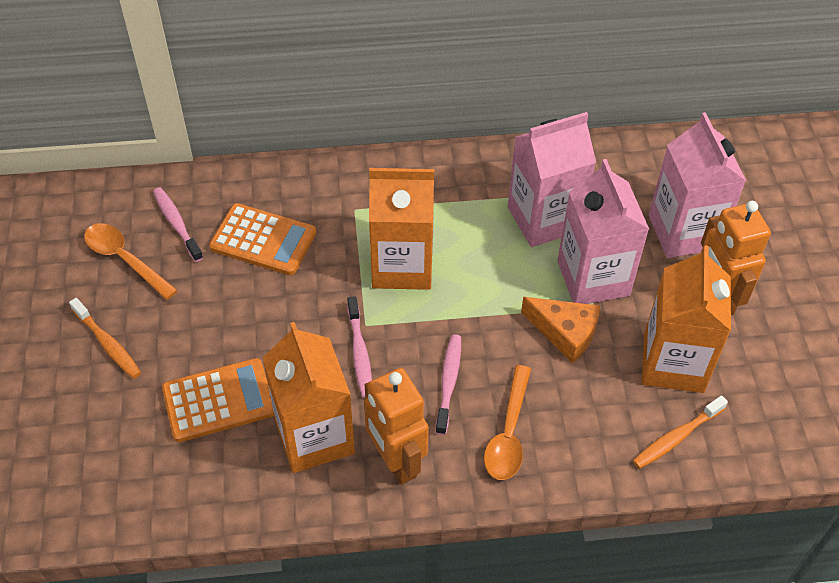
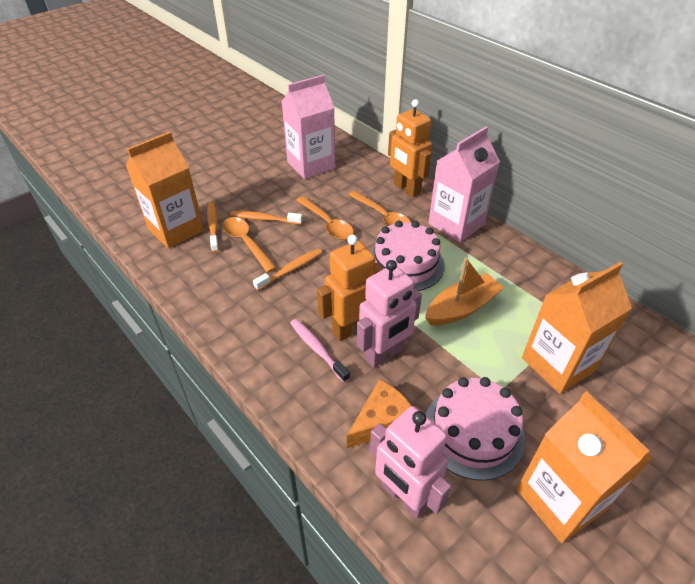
orange boat: 0 -> 1
orange calculator: 2 -> 0
orange spoon: 2 -> 3
orange toothbrush: 2 -> 3
pink cake: 0 -> 2
pink carton: 3 -> 2
pink robot: 0 -> 2
pink toothbrush: 3 -> 1

